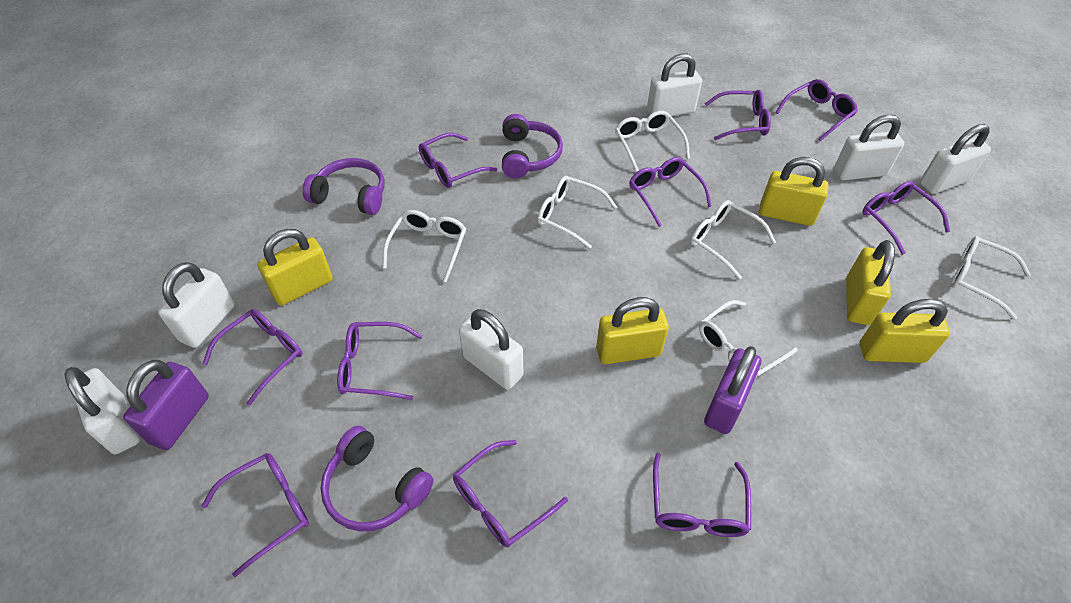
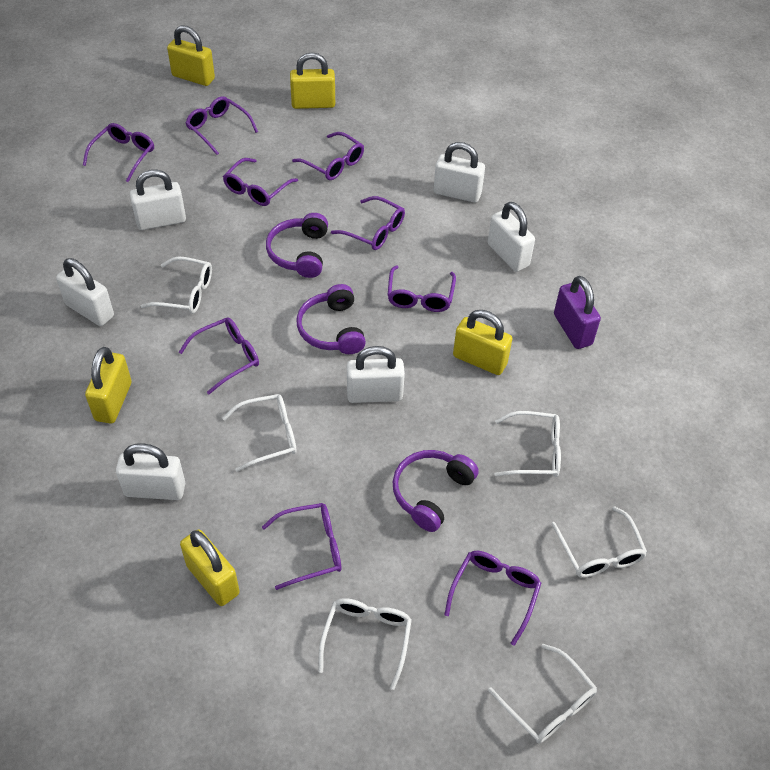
purple glasses: 10 -> 9
purple padlock: 2 -> 1

